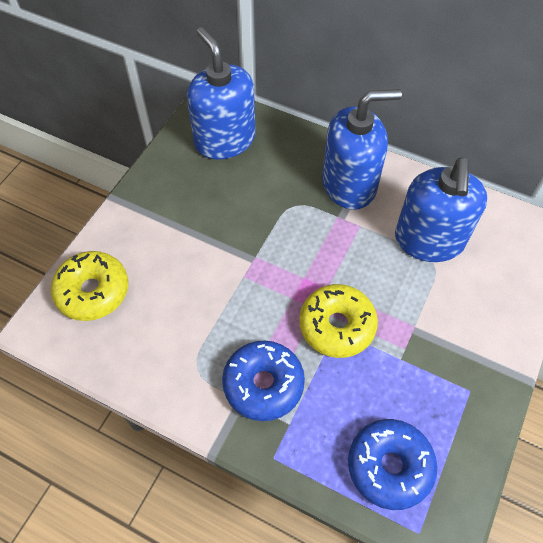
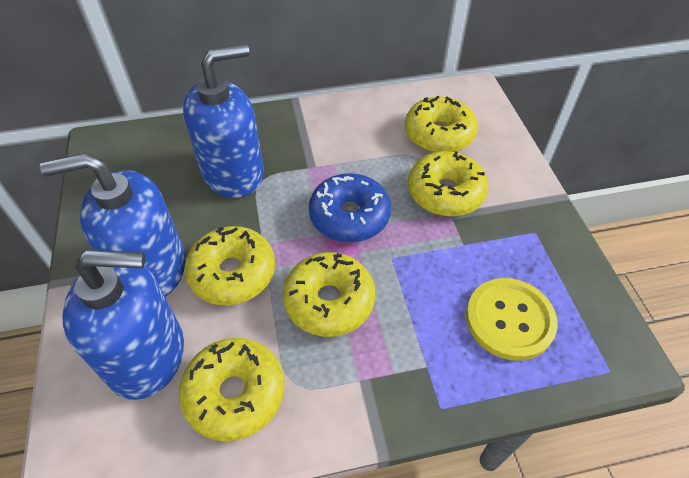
blue donut: 2 -> 1
yellow button: 0 -> 1
yellow donut: 2 -> 5

